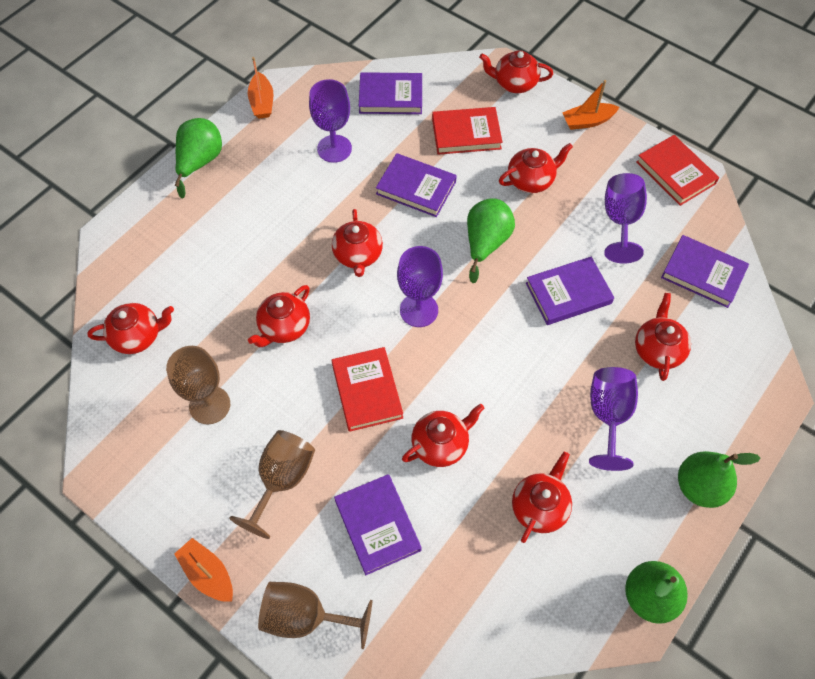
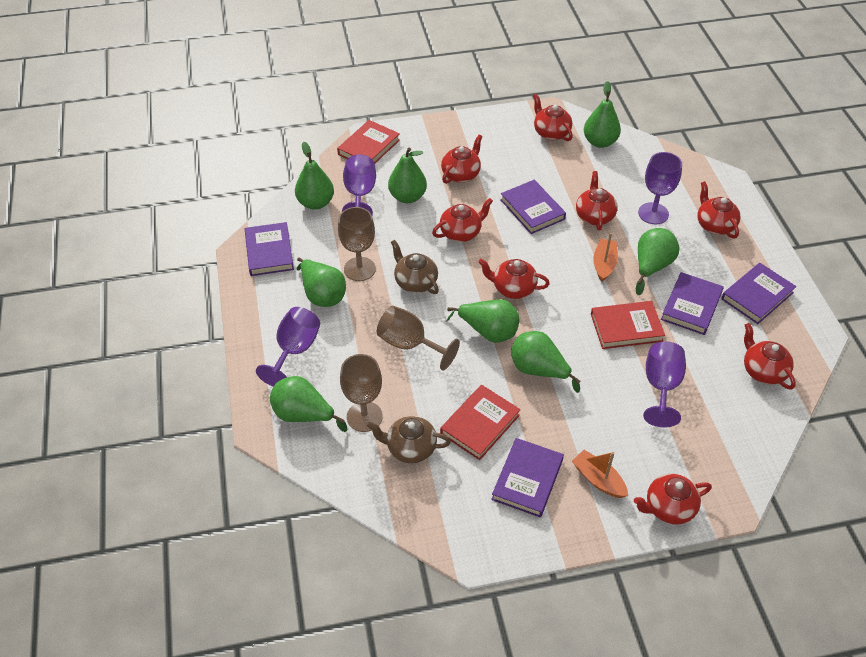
brown teapot: 0 -> 2
green pear: 4 -> 8
orange boat: 3 -> 2

